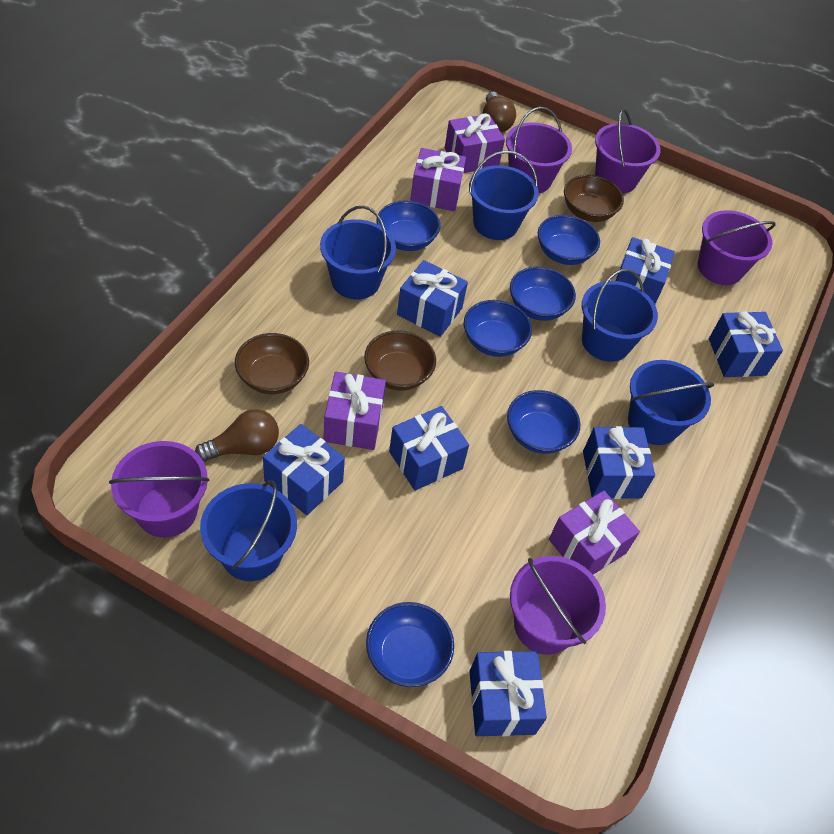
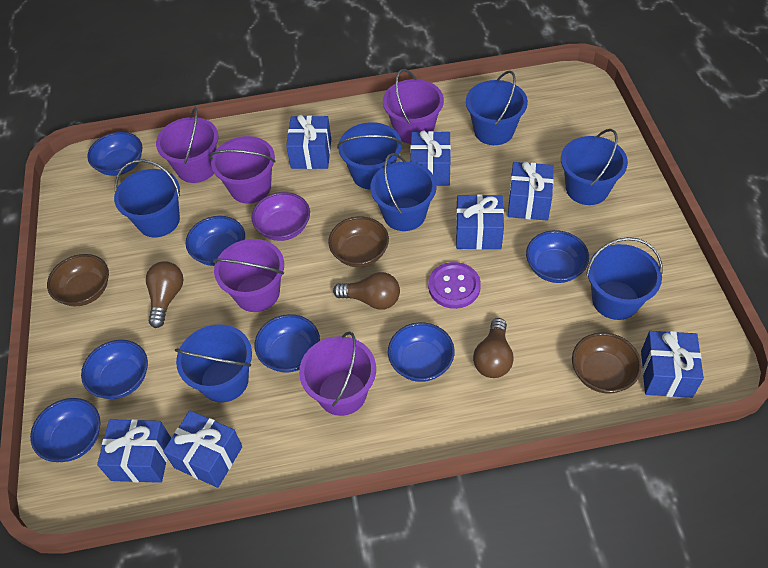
blue bowl: 6 -> 7
blue bucket: 5 -> 7
brown light bulb: 2 -> 3
purple bowl: 0 -> 1
purple button: 0 -> 1
purple gift: 4 -> 0

